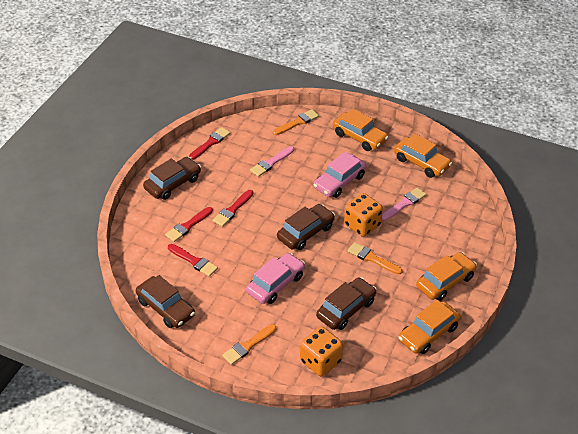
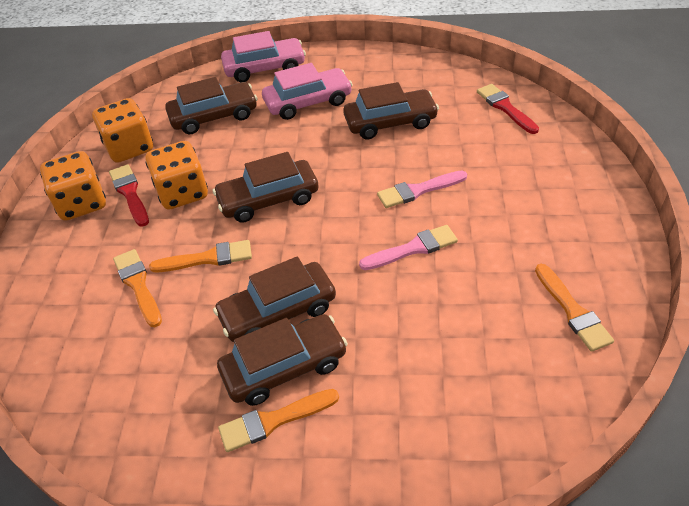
brown car: 4 -> 5
orange brush: 3 -> 4
orange car: 4 -> 0
orange dice: 2 -> 3
red brush: 4 -> 2

